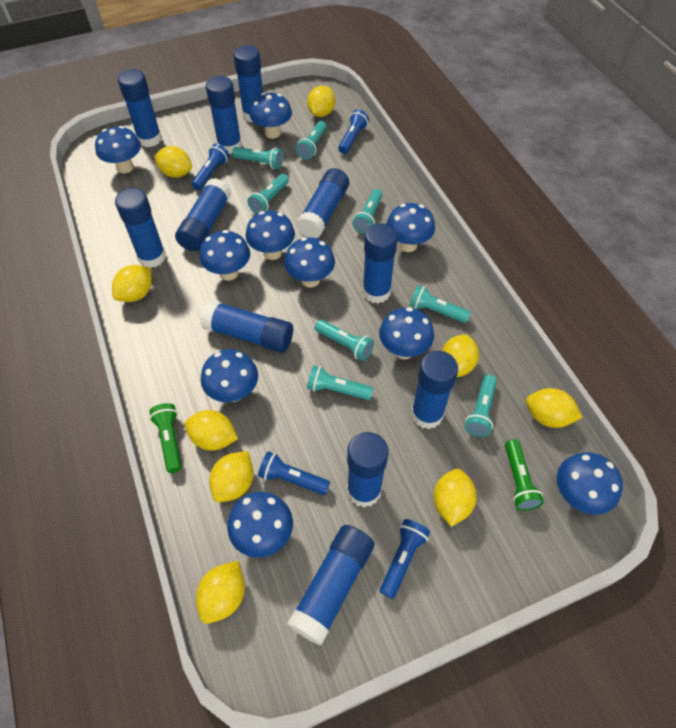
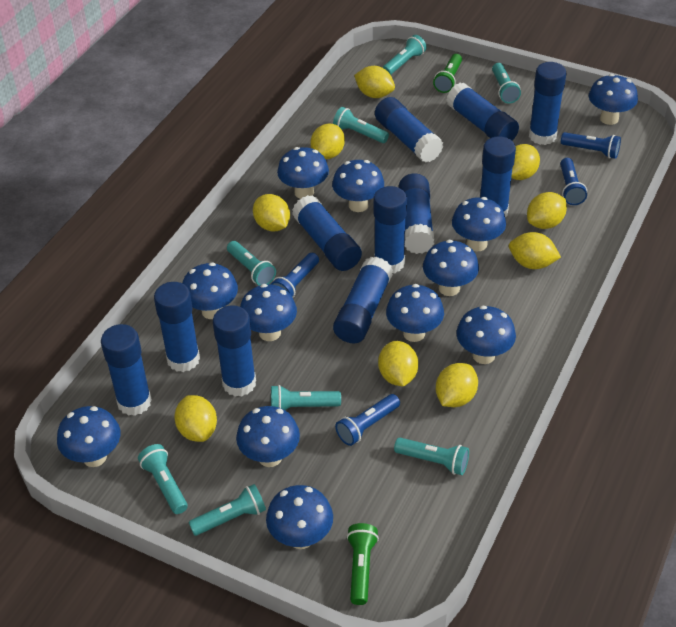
blue mushroom: 10 -> 12

